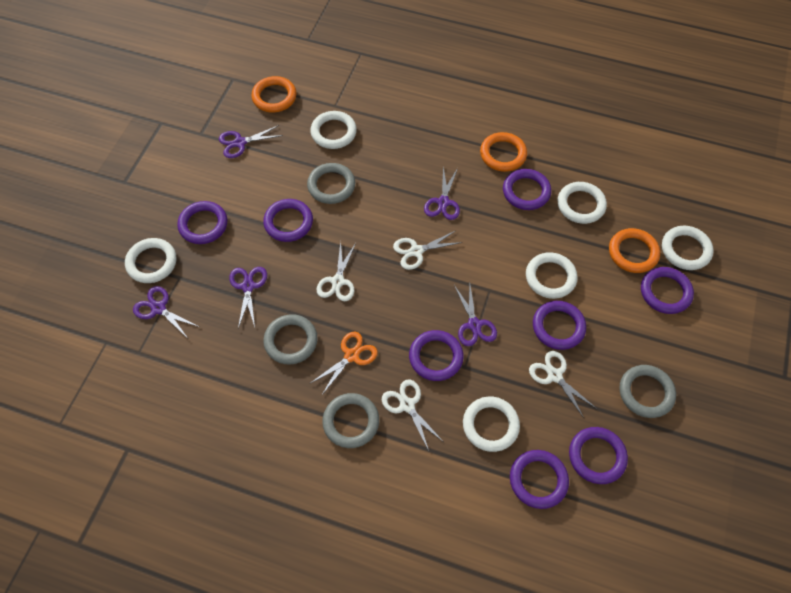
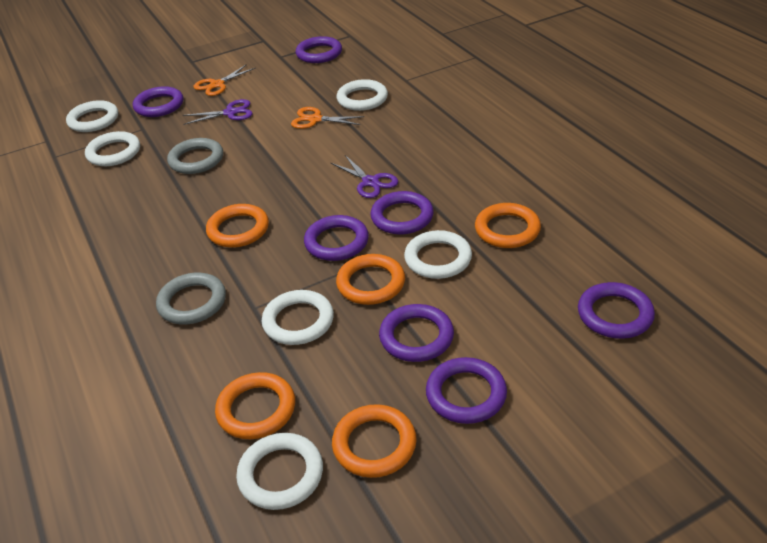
grey ring: 4 -> 2
orange ring: 3 -> 5
orange scissors: 1 -> 2
purple ring: 8 -> 7
purple scissors: 5 -> 2
white scissors: 4 -> 0

